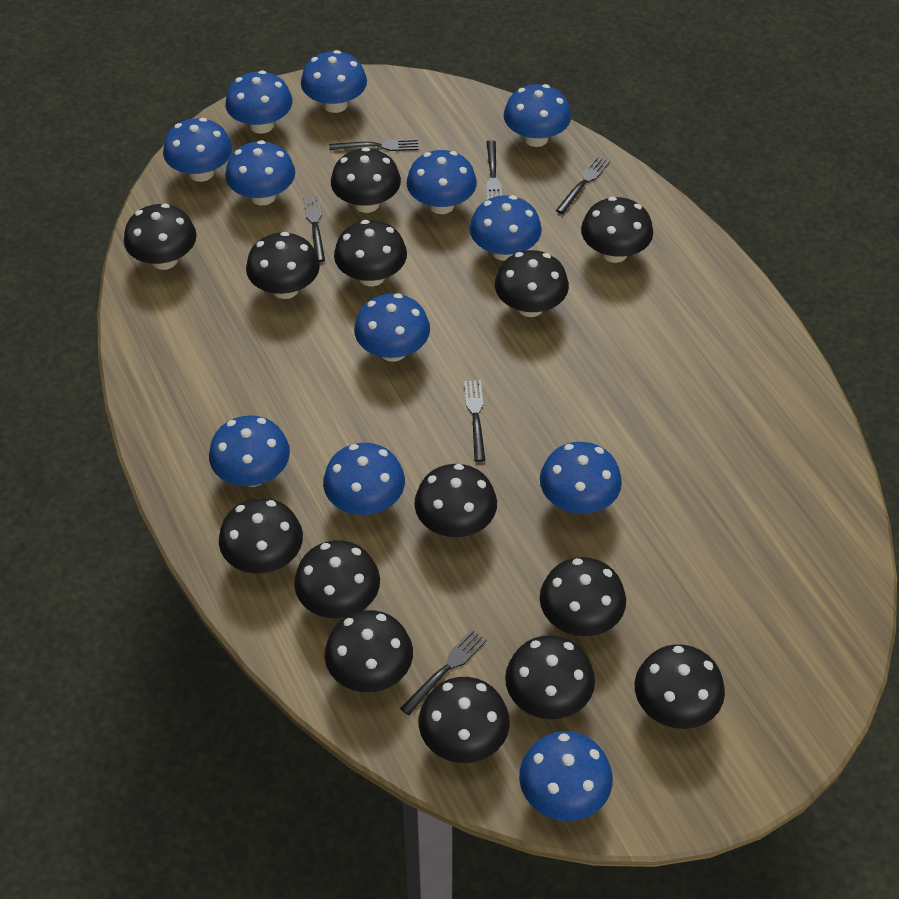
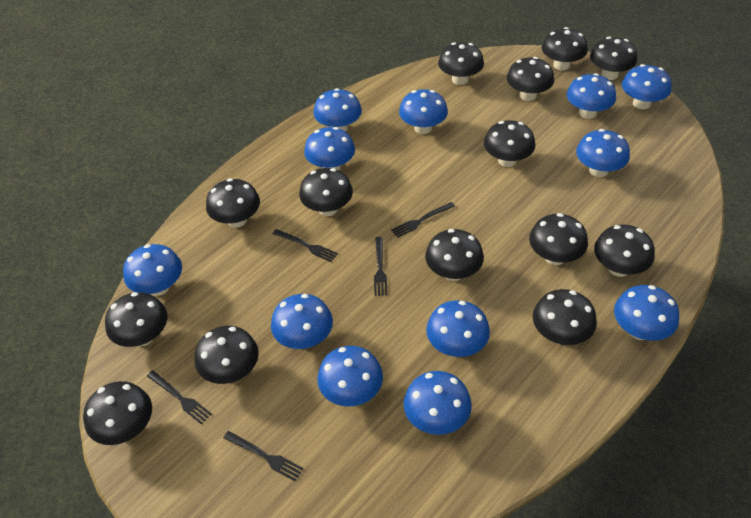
black fork: 6 -> 5

